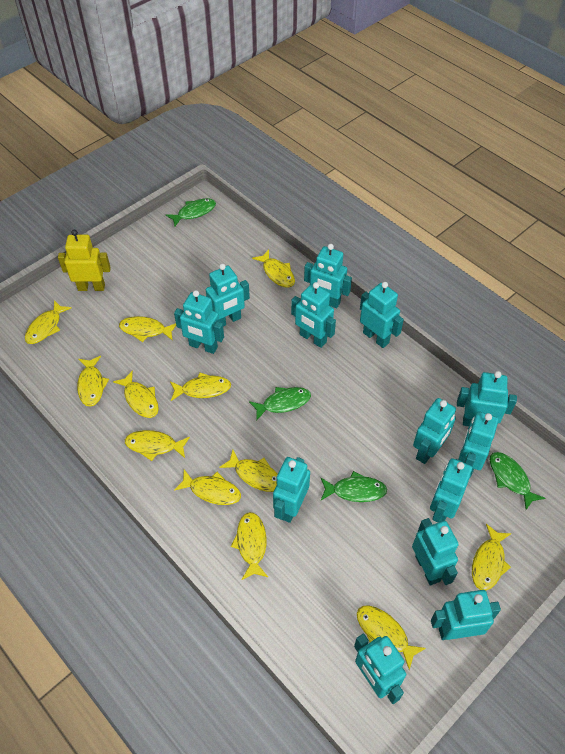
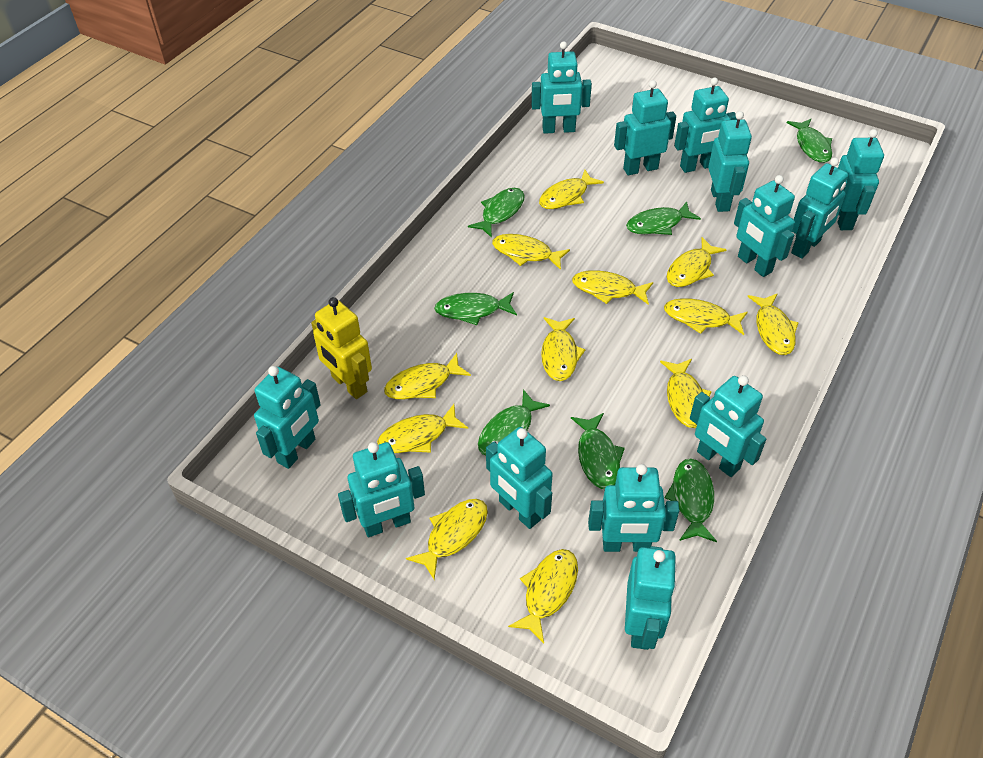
green fish: 4 -> 7

